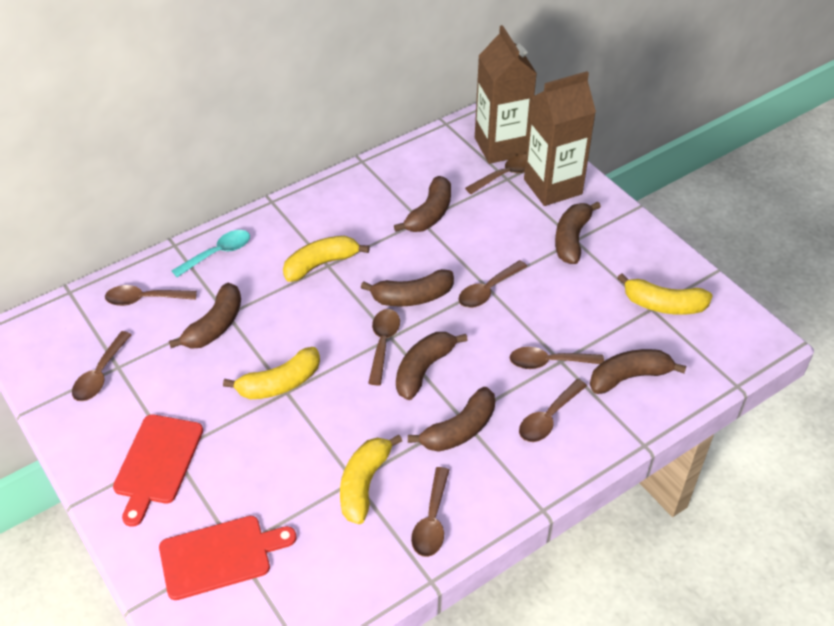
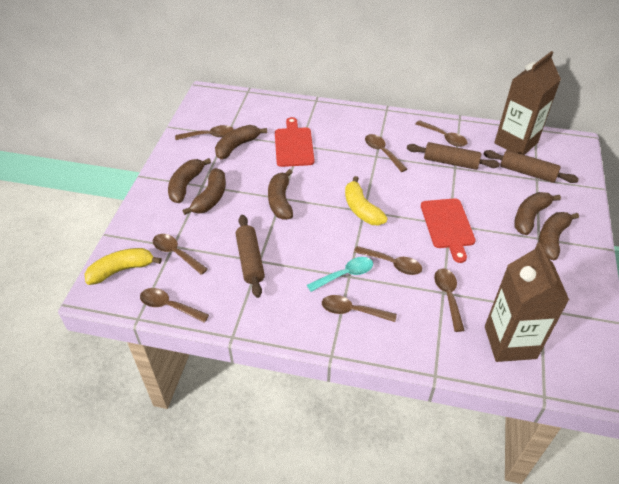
brown banana: 7 -> 6
brown rolling pin: 0 -> 3
yellow banana: 4 -> 2

